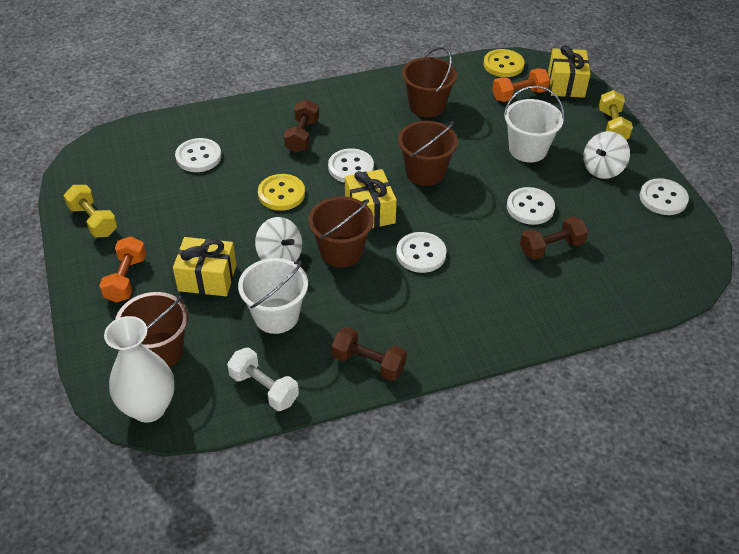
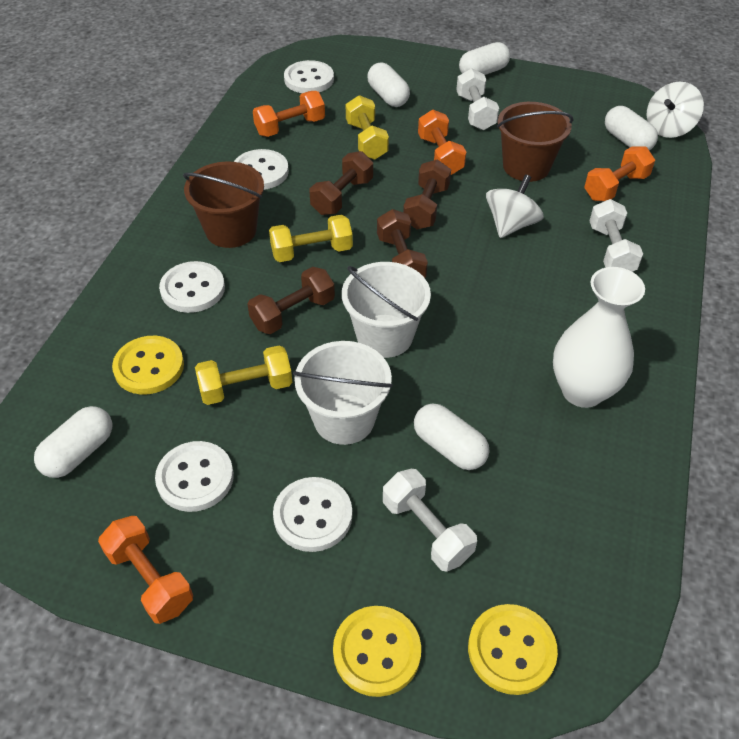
brown bucket: 4 -> 2
brown dumbbell: 3 -> 4
orange dumbbell: 2 -> 4
white capsule: 0 -> 5
white dumbbell: 1 -> 3
yellow button: 2 -> 3
yellow dumbbell: 2 -> 3
yellow gift: 3 -> 0

